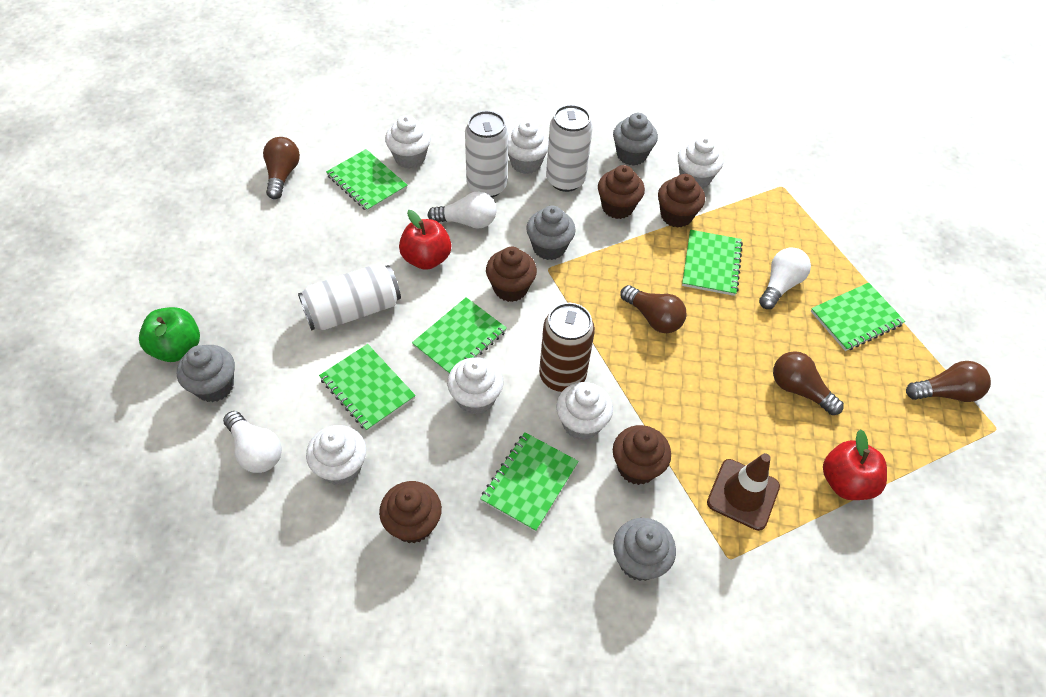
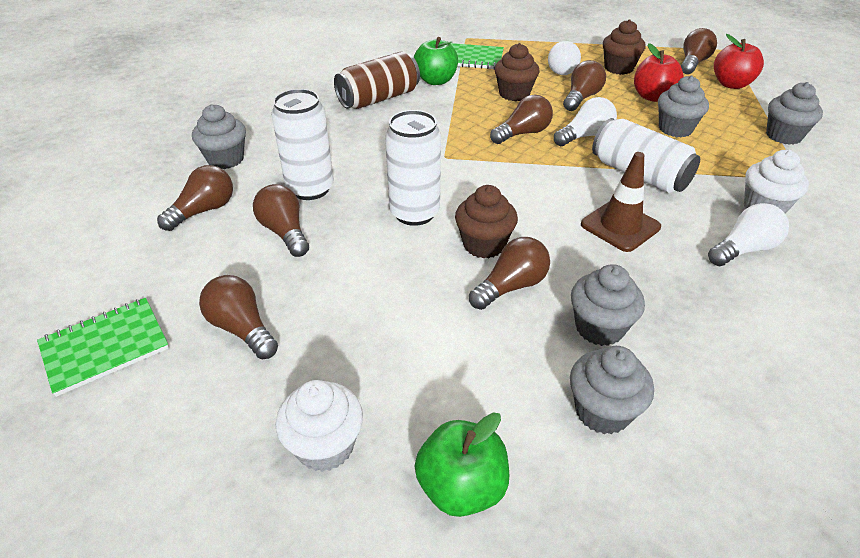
brown cupcake: 5 -> 3
brown light bulb: 4 -> 7
green apple: 1 -> 2
green notebook: 6 -> 2
grey cupcake: 4 -> 5
white cupcake: 6 -> 2

